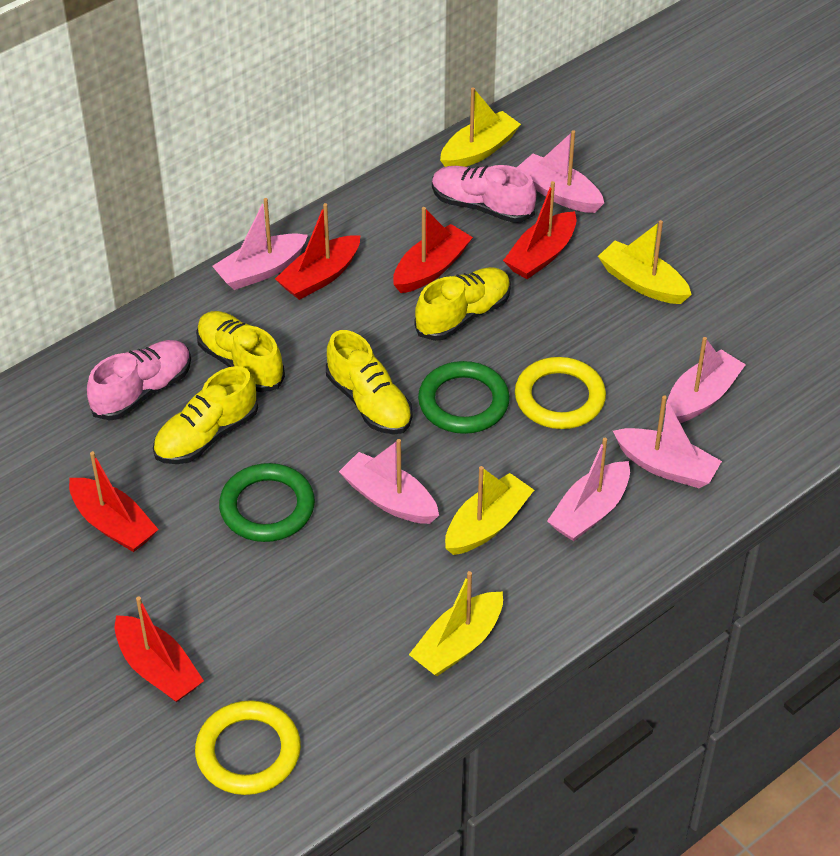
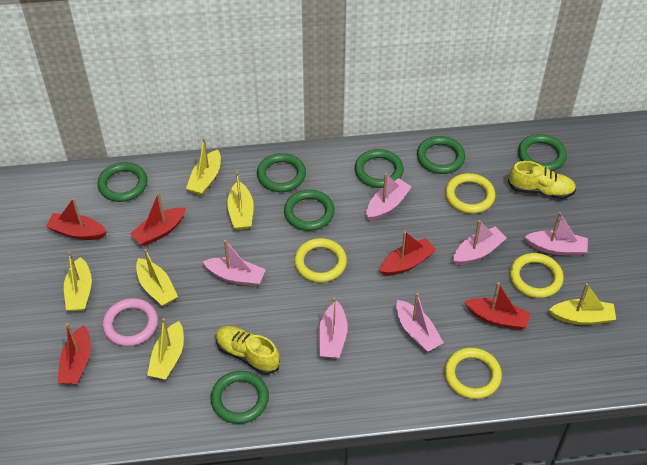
green ring: 2 -> 7
pink ring: 0 -> 1
pink shoe: 2 -> 0
yellow boat: 4 -> 6
yellow ring: 2 -> 4
yellow shoe: 4 -> 2

